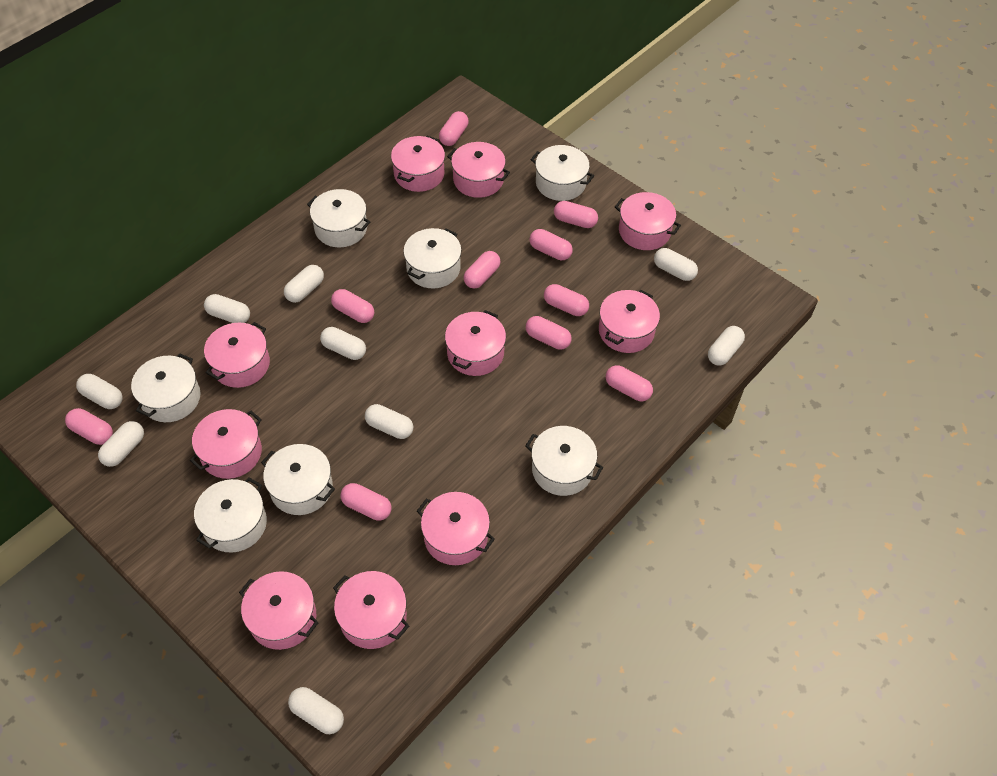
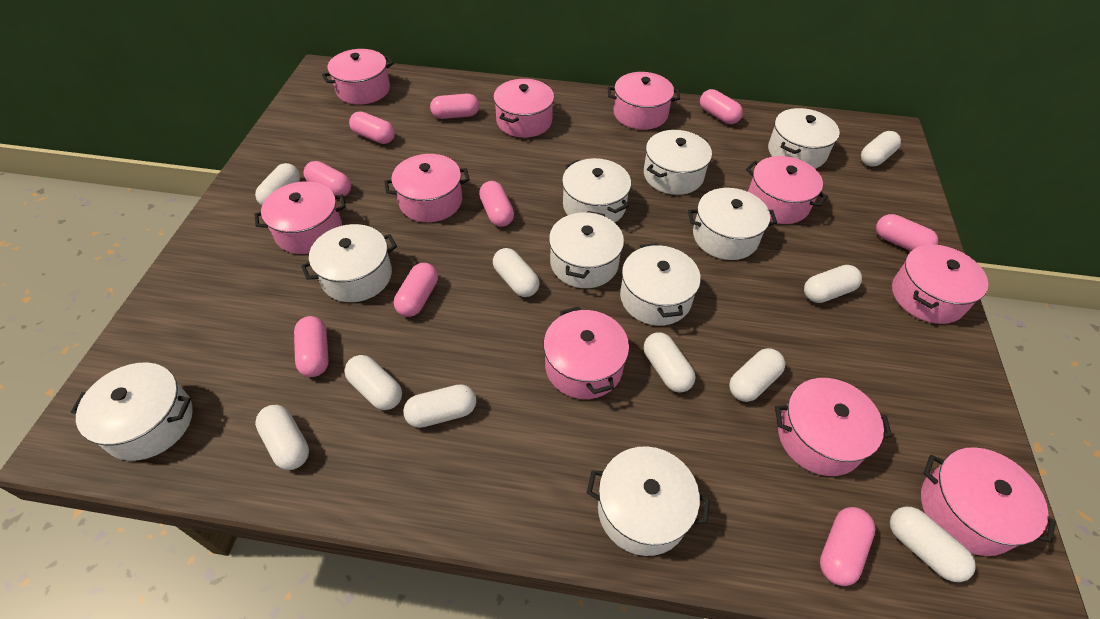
pink capsule: 10 -> 9
white capsule: 9 -> 10
white pot: 7 -> 9

